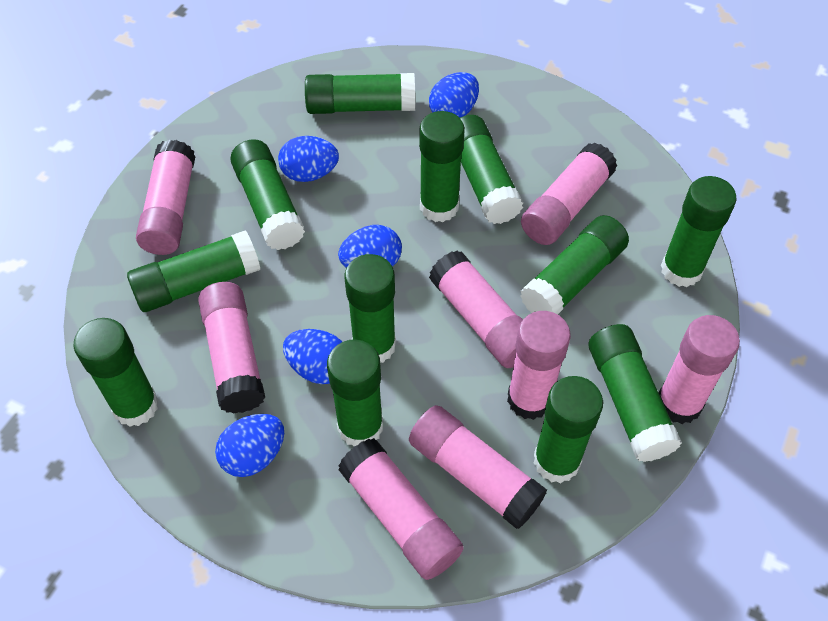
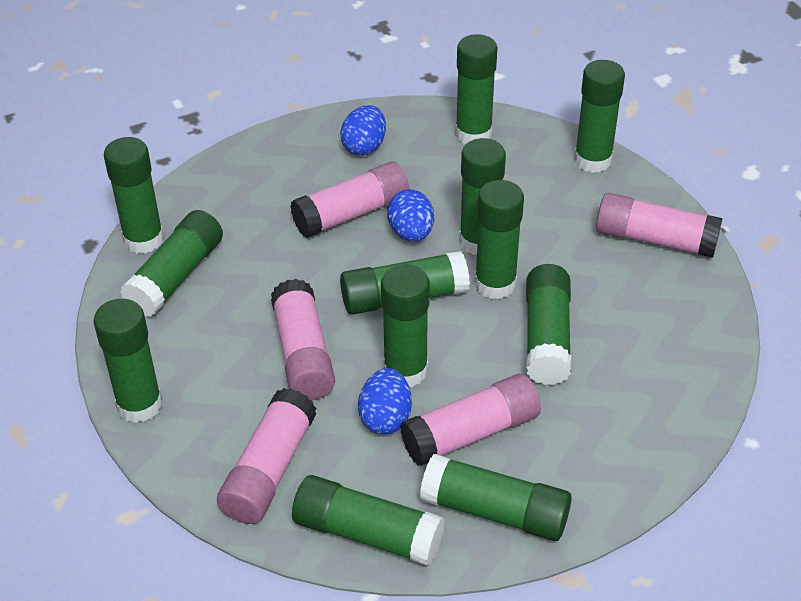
blue egg: 5 -> 3
pink glue stick: 8 -> 5

